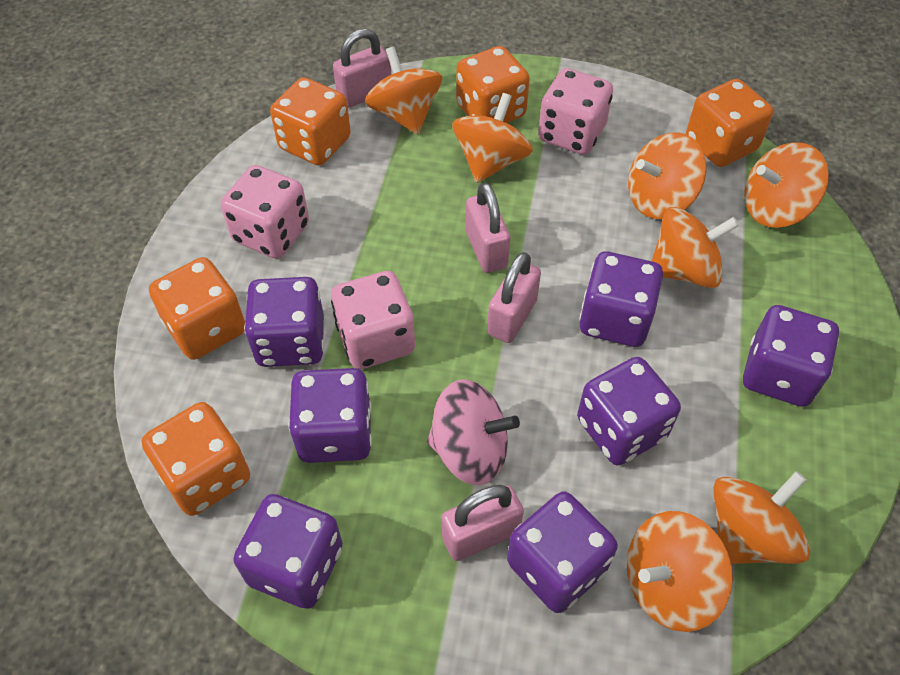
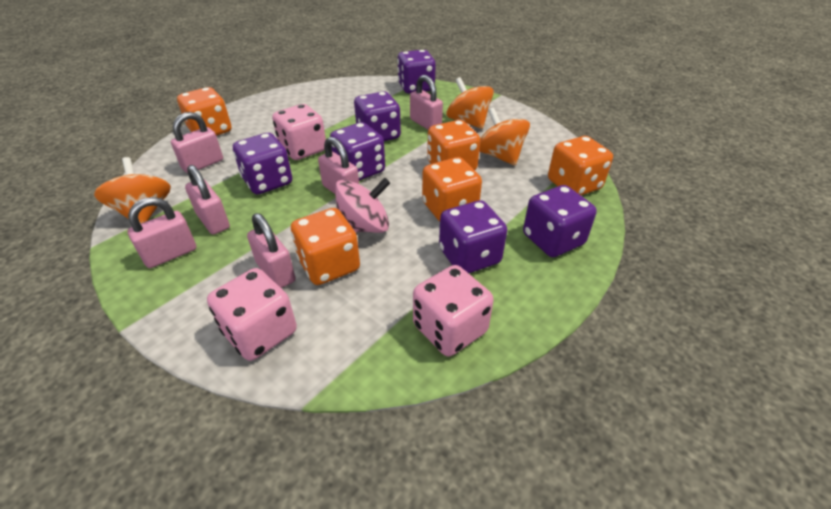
orange spinning top: 7 -> 3
pink padlock: 4 -> 6
purple dice: 7 -> 6

